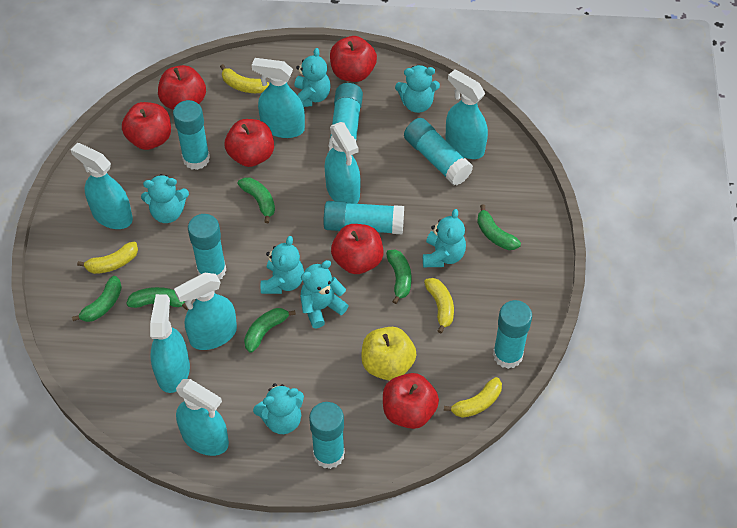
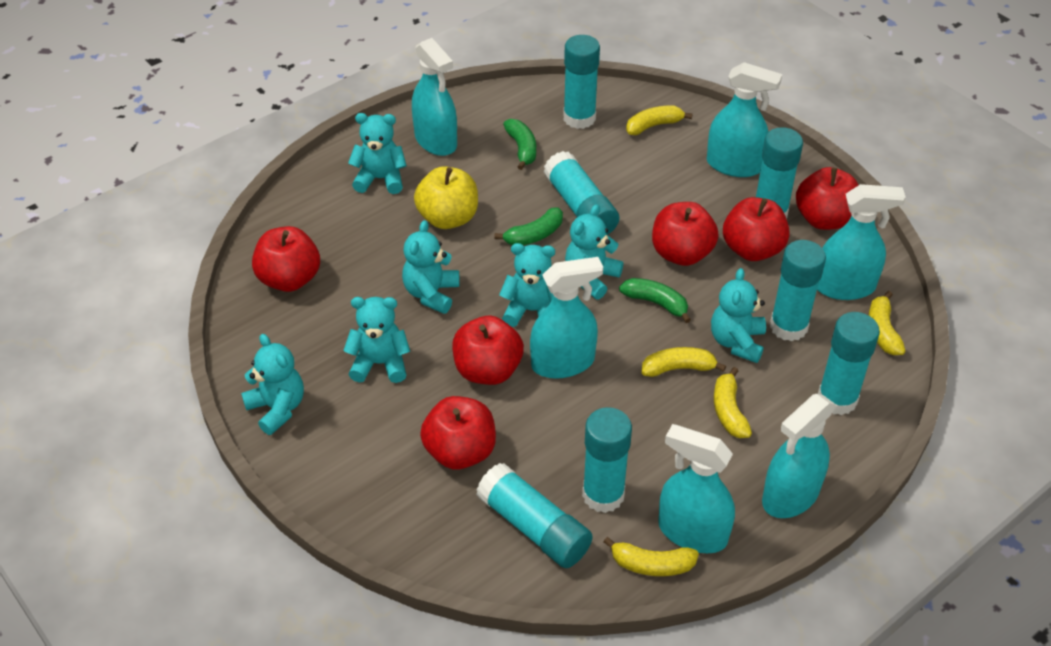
green banana: 6 -> 3
turquoise spray bottle: 7 -> 6
yellow banana: 4 -> 5

